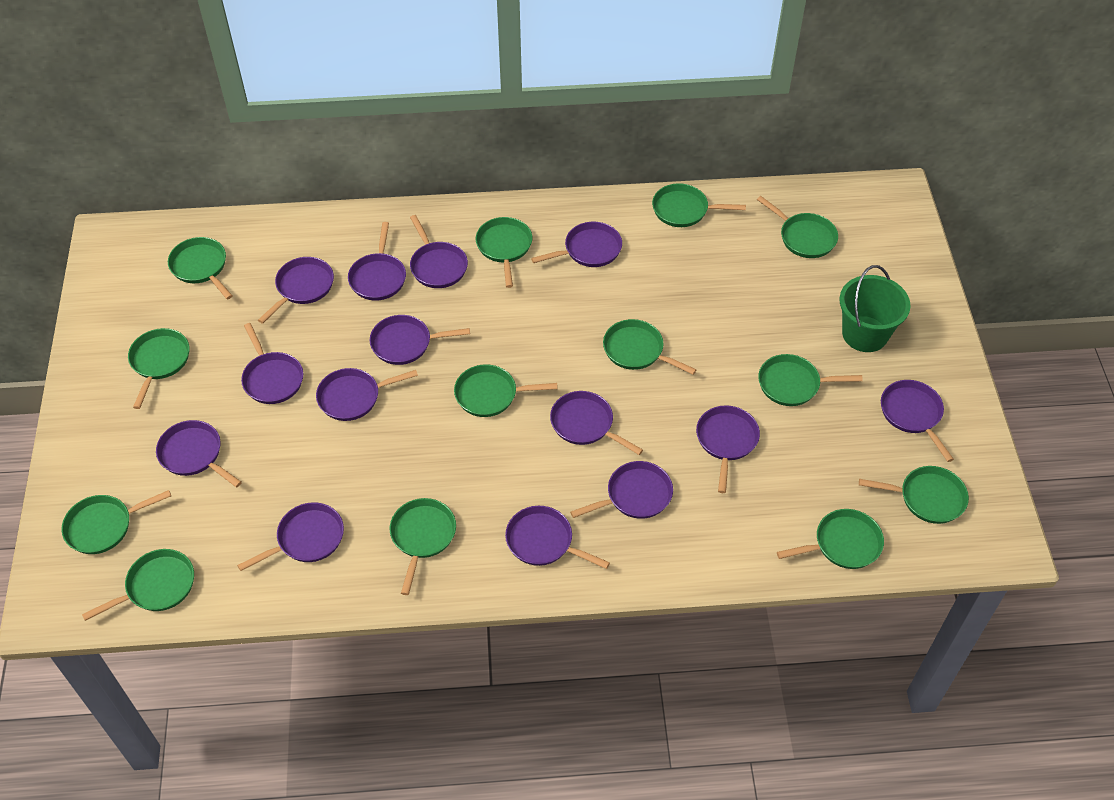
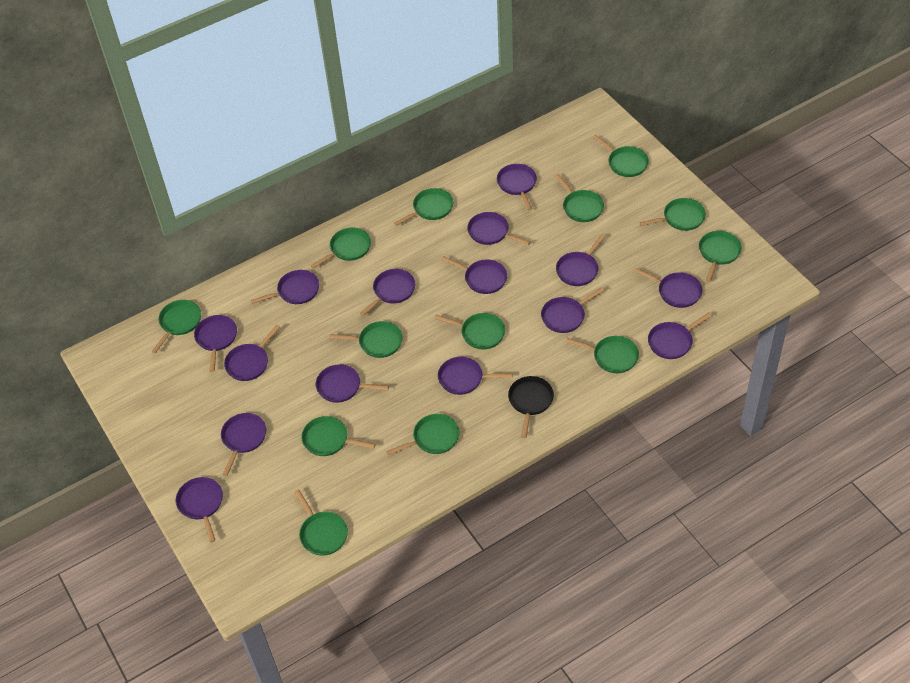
black pan: 0 -> 1
green bucket: 1 -> 0
purple pan: 14 -> 15

